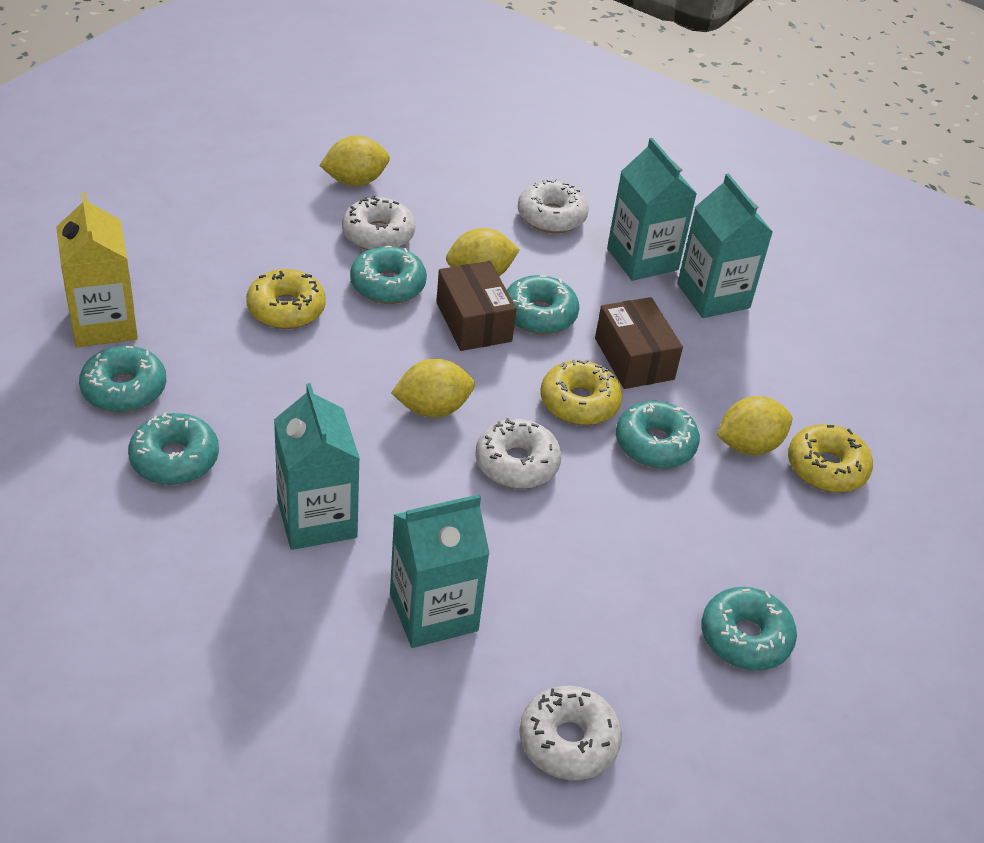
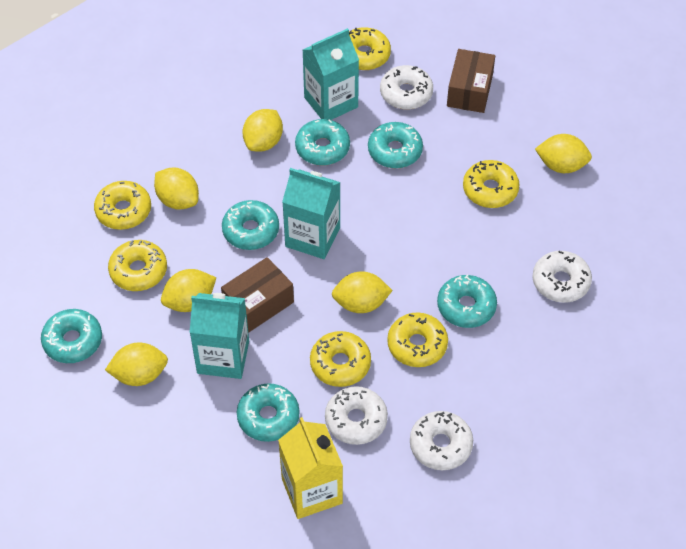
turquoise carton: 4 -> 3
yellow donut: 3 -> 6
yellow lemon: 4 -> 6

